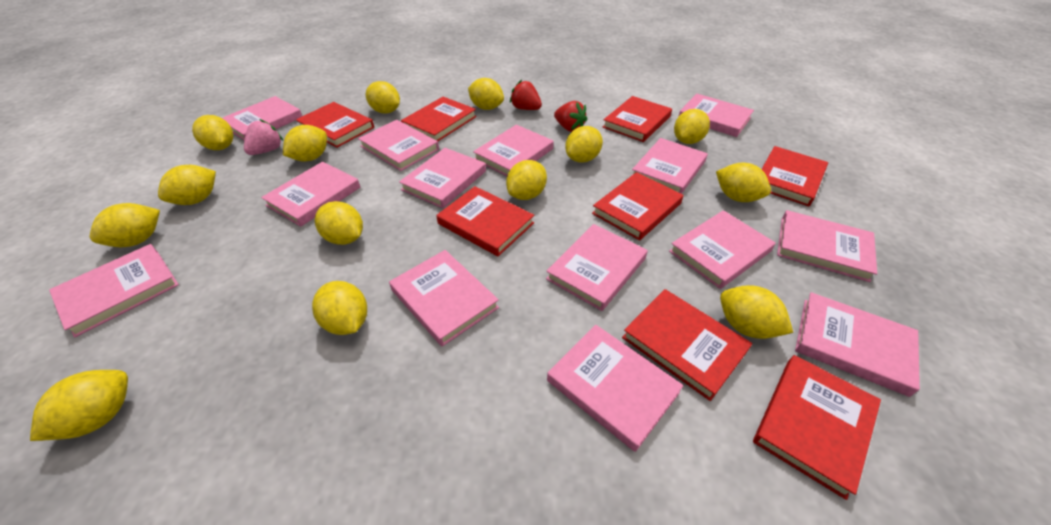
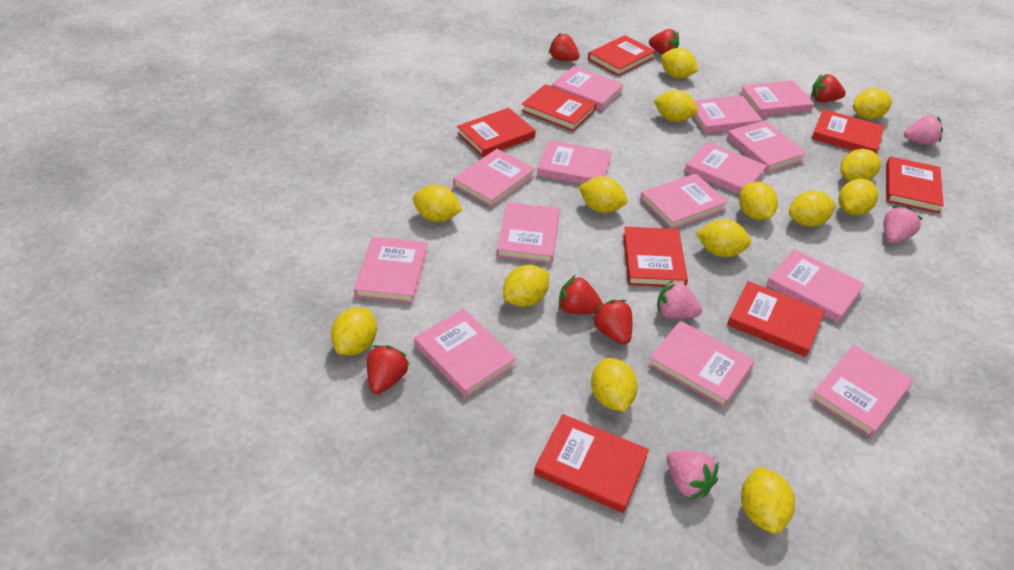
pink strawberry: 1 -> 4
red strawberry: 2 -> 6

